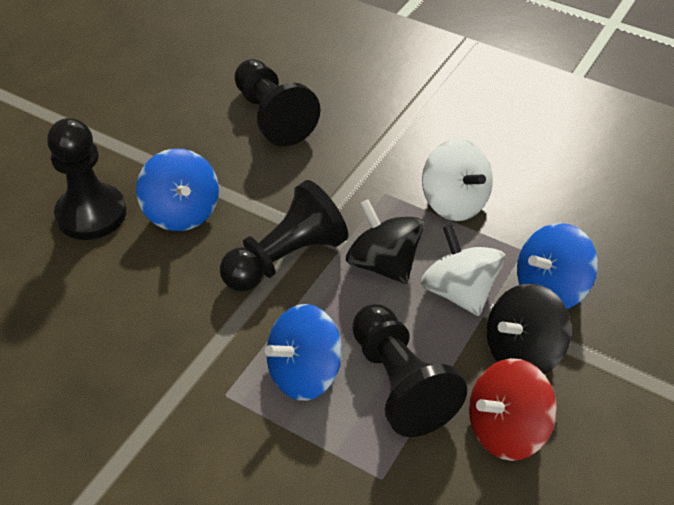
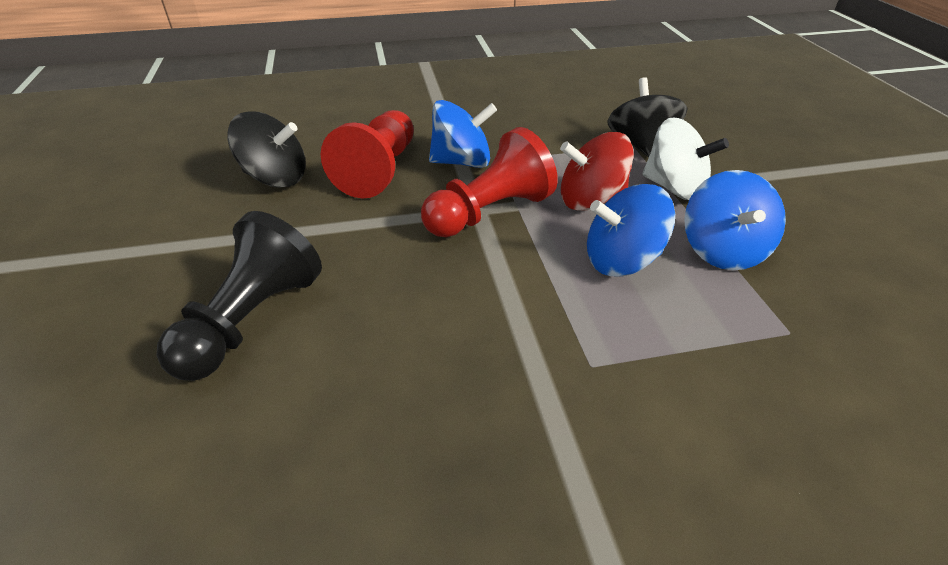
black pawn: 4 -> 1
red pawn: 0 -> 2
white spinning top: 2 -> 1

